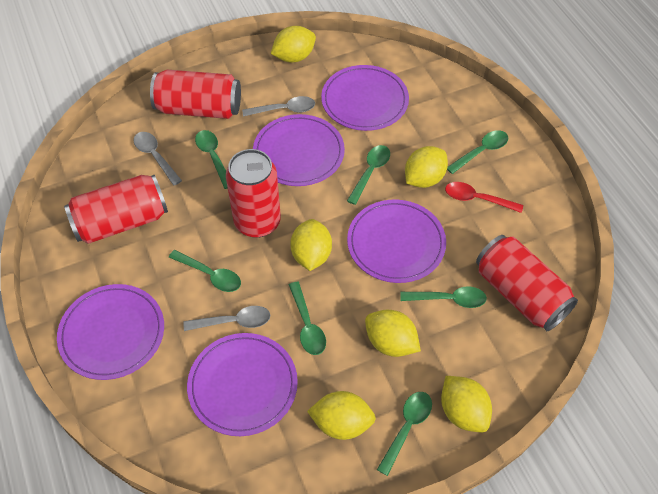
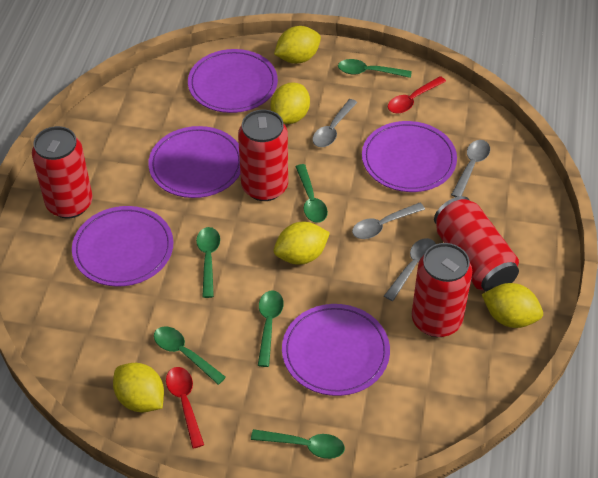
green spoon: 7 -> 6
grey spoon: 3 -> 4
red spoon: 1 -> 2
yellow lemon: 6 -> 5

